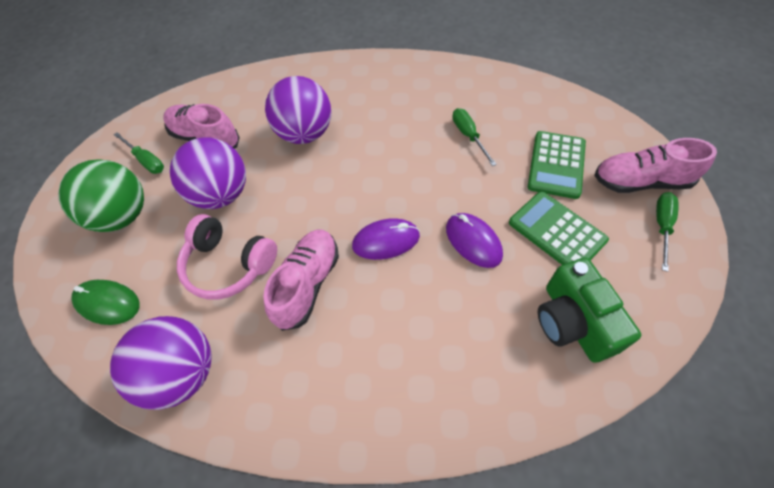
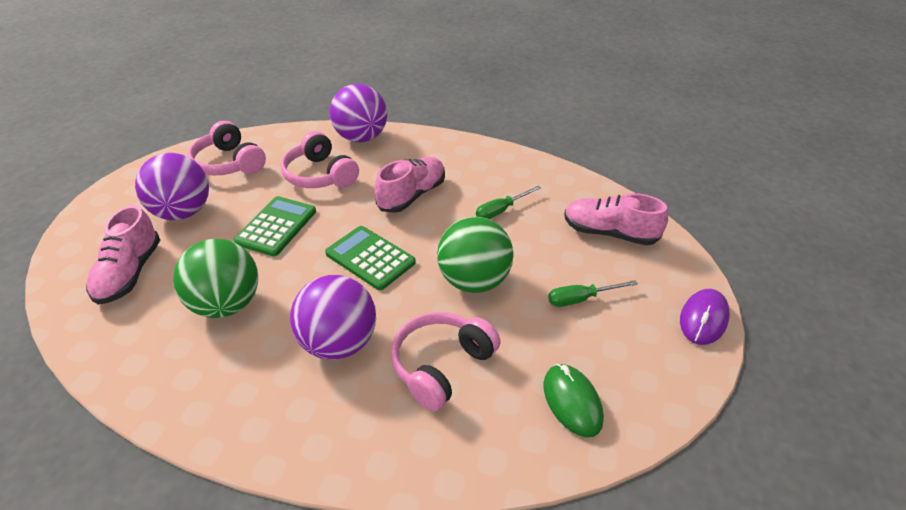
green ball: 1 -> 2
green camera: 1 -> 0
green screwdriver: 3 -> 2
pink headphones: 1 -> 3
purple mouse: 2 -> 1

